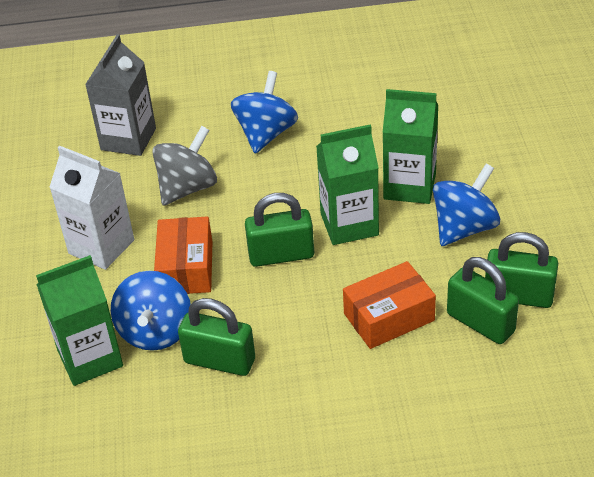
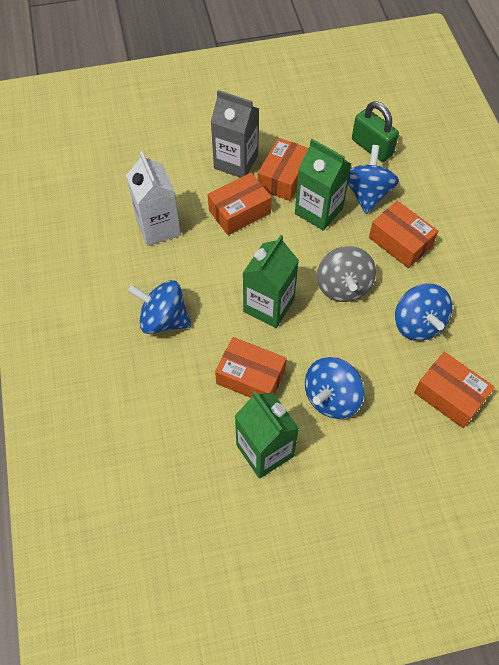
blue spinning top: 3 -> 4
green padlock: 4 -> 1
orange box: 2 -> 5

